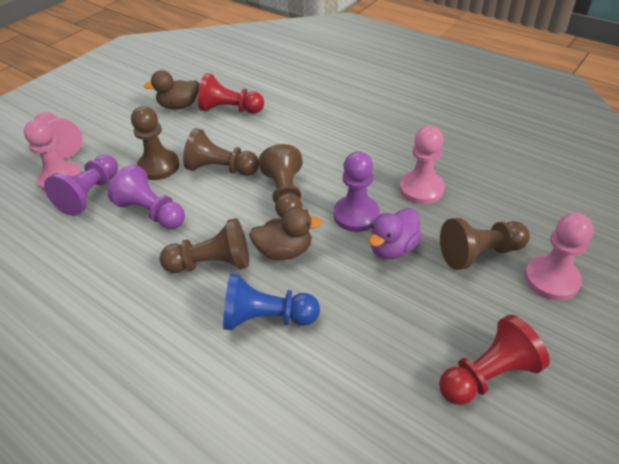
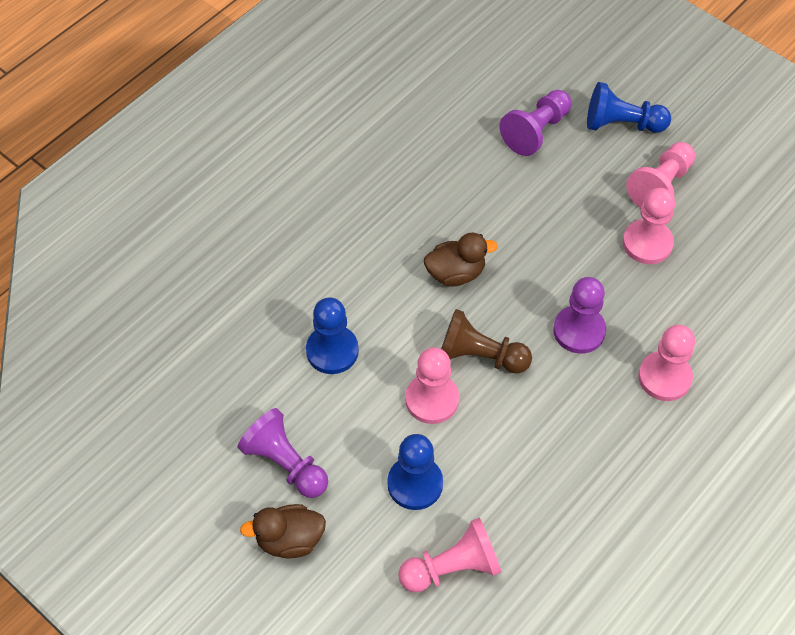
blue pawn: 1 -> 3
brown pawn: 5 -> 1
pink pawn: 4 -> 5
purple duck: 1 -> 0
red pawn: 2 -> 0

